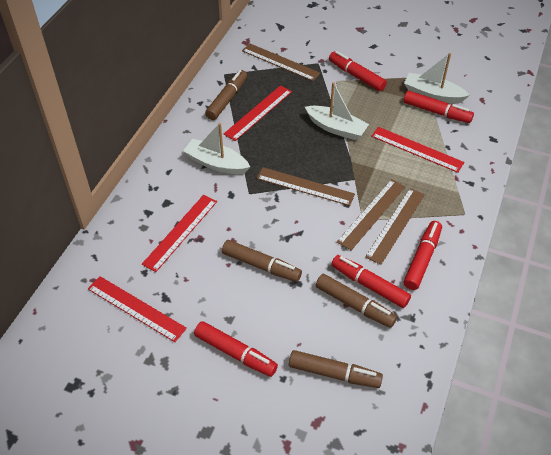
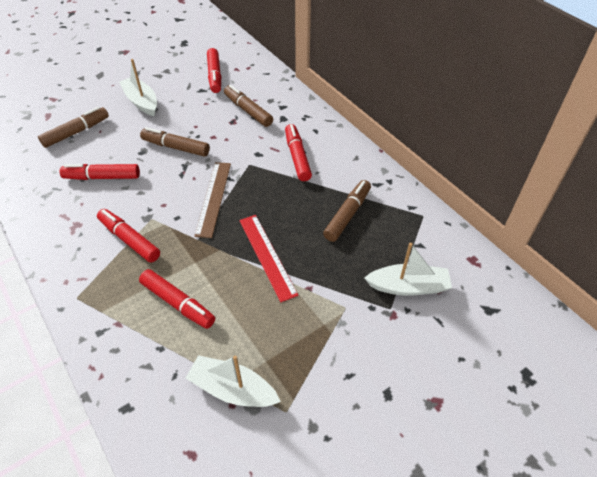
brown ruler: 4 -> 1
red ruler: 4 -> 1

